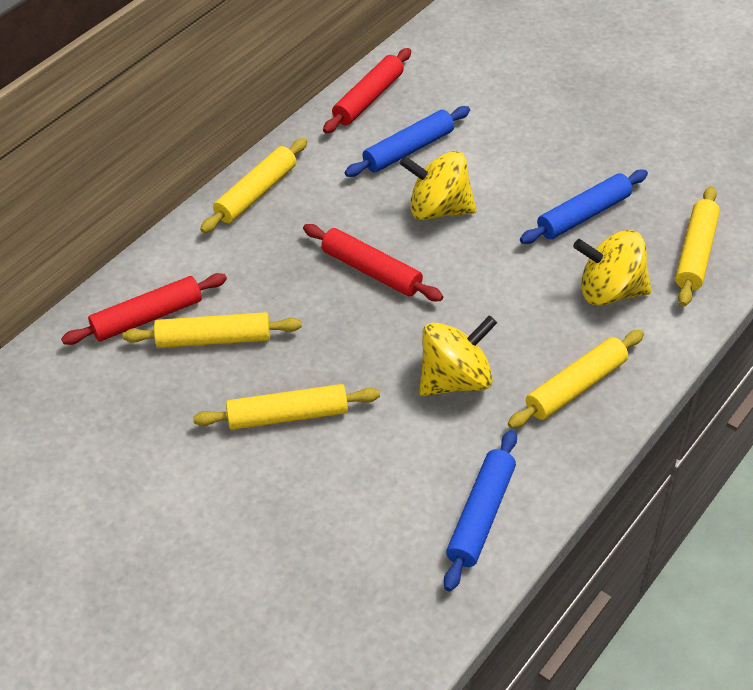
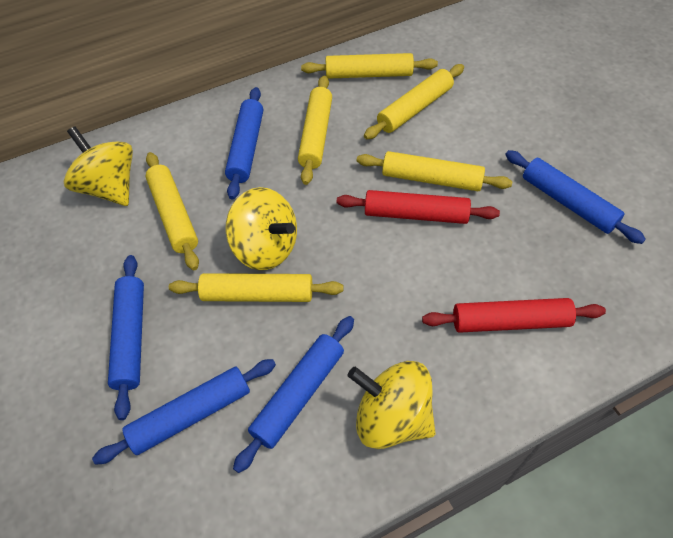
blue rolling pin: 3 -> 5
red rolling pin: 3 -> 2
yellow rolling pin: 5 -> 6

